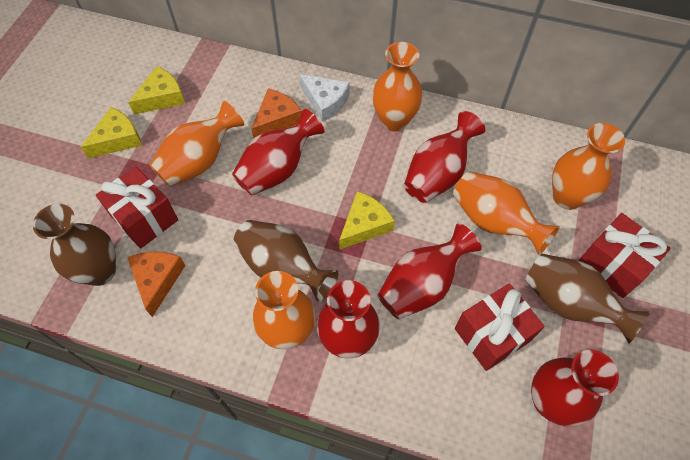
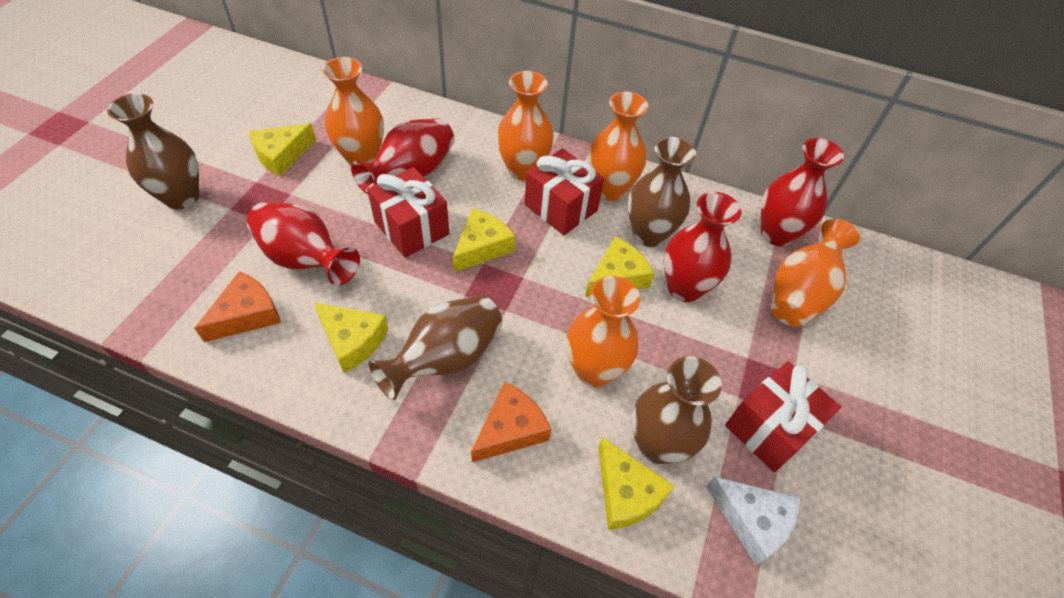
brown vase: 3 -> 4
red vase: 5 -> 4
yellow cheese: 3 -> 5

